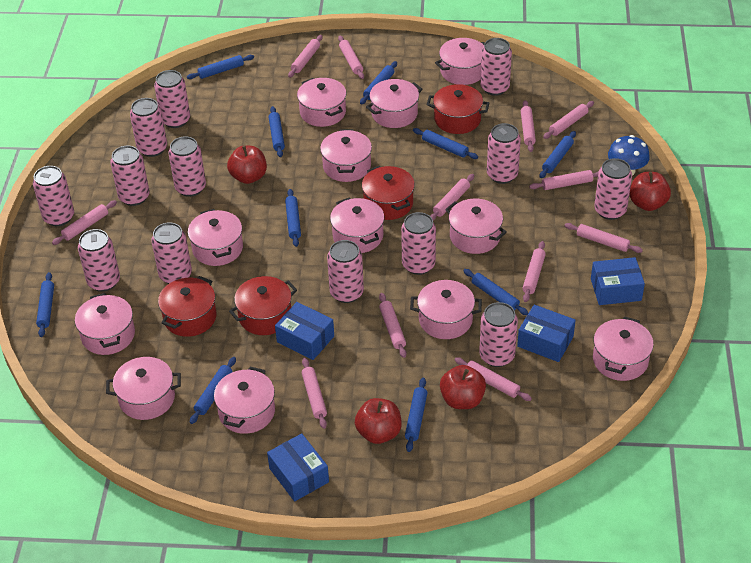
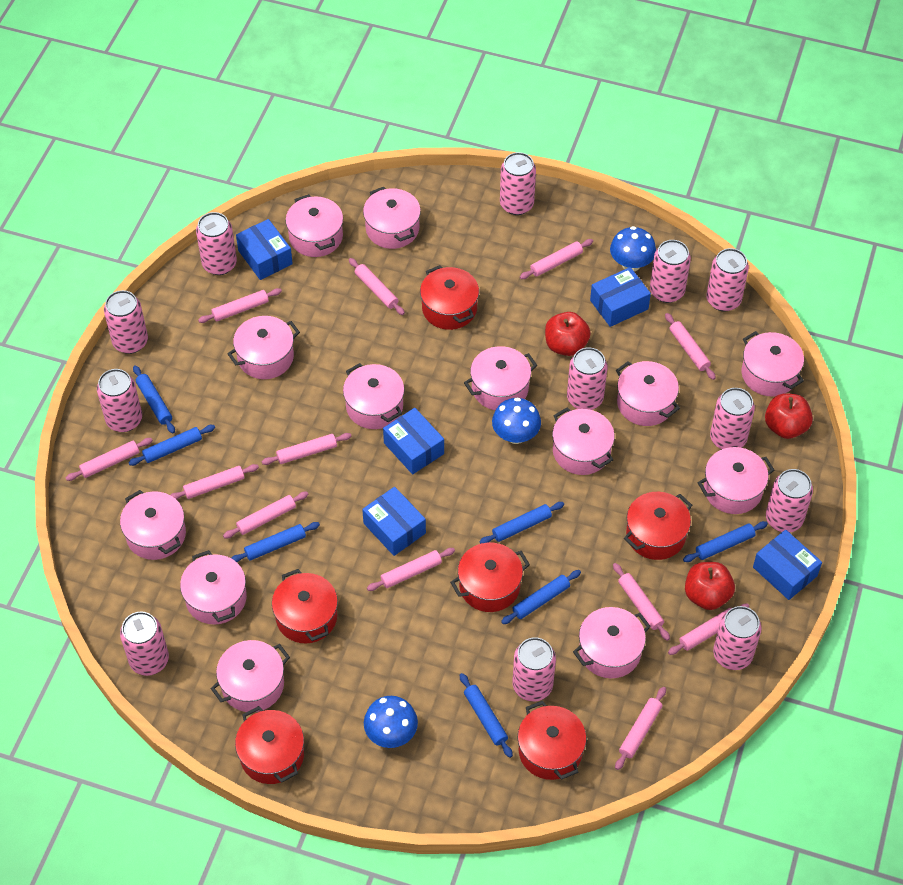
blue box: 4 -> 5
blue mushroom: 1 -> 3
blue rolling pin: 10 -> 7
pink can: 13 -> 12
pink pot: 12 -> 13
red apple: 4 -> 3
red pot: 4 -> 6

